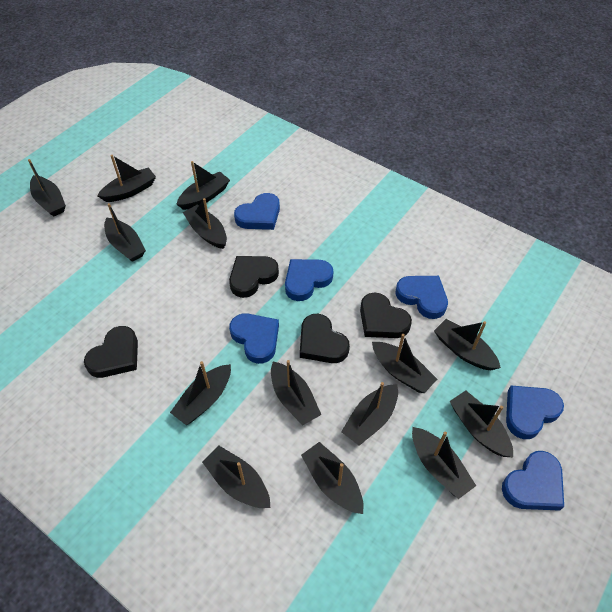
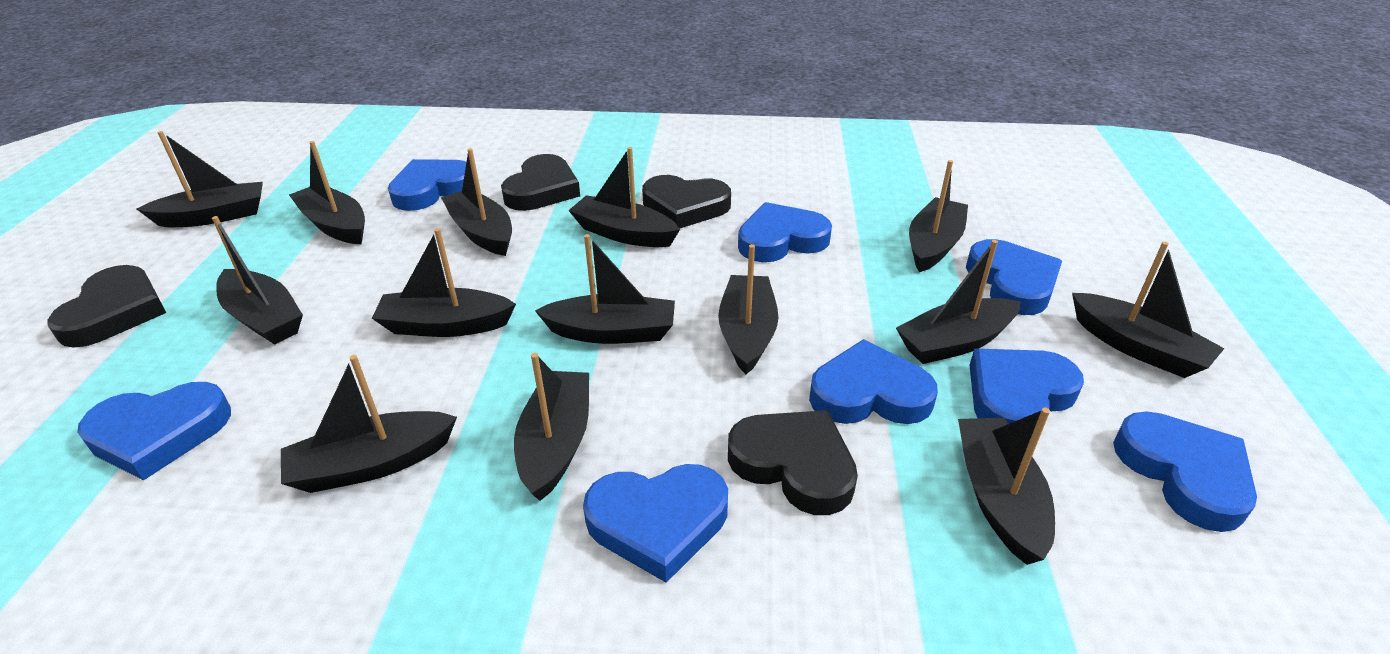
blue heart: 6 -> 8

